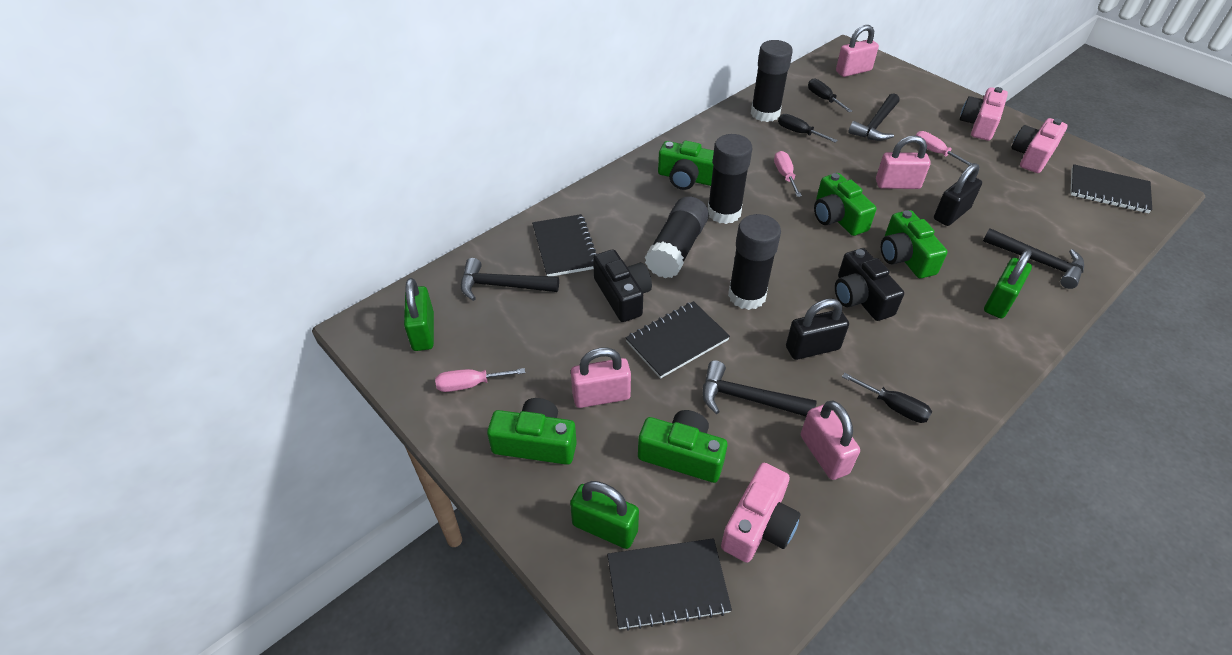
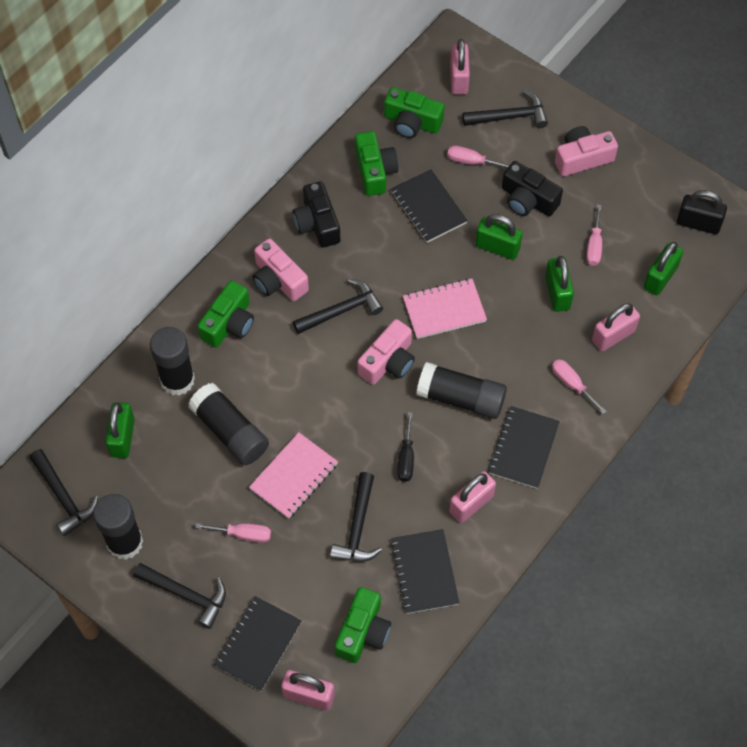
black hammer: 4 -> 5
black padlock: 2 -> 1
black screwdriver: 3 -> 1
green camera: 5 -> 4
green padlock: 3 -> 4
pink notebook: 0 -> 2
pink screwdriver: 3 -> 4

